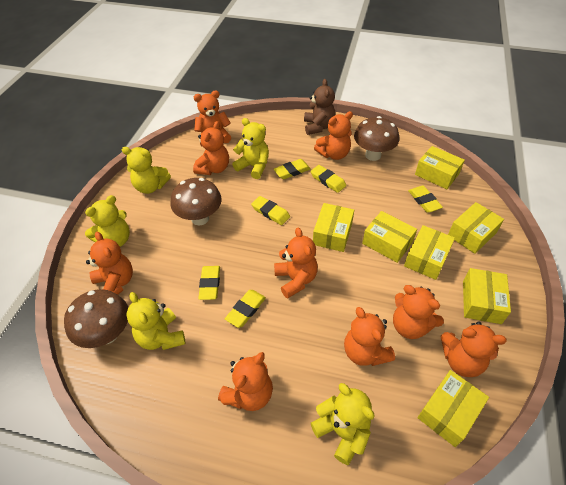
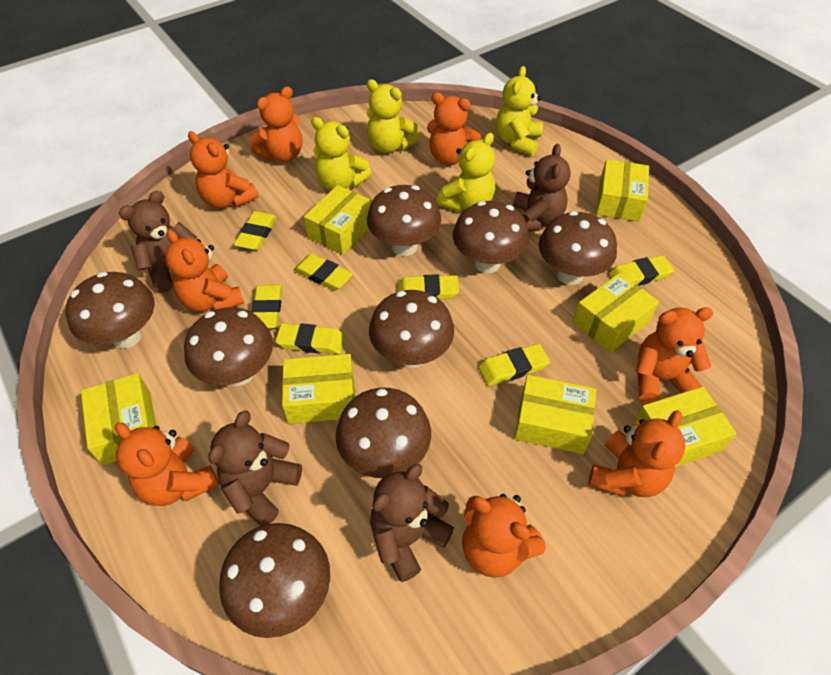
brown mushroom: 3 -> 8
brown teddy bear: 1 -> 4
orange teddy bear: 9 -> 8
yellow eraser: 6 -> 7
yellow teddy bear: 5 -> 4

